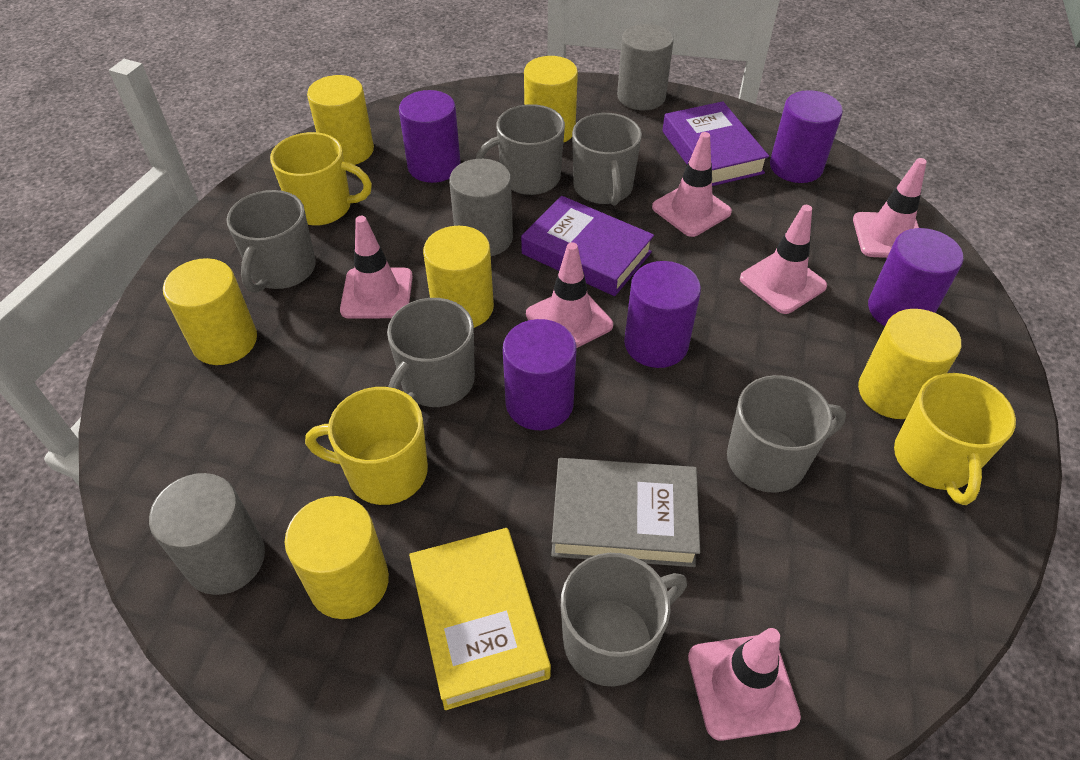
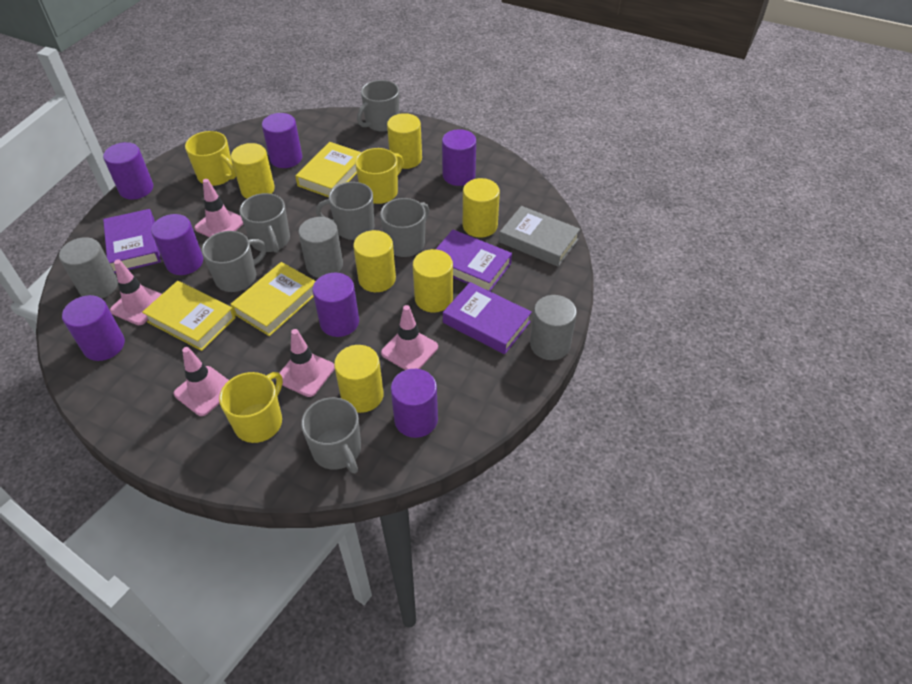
pink traffic cone: 6 -> 5
purple book: 2 -> 3
purple cylinder: 5 -> 7
yellow book: 1 -> 3

